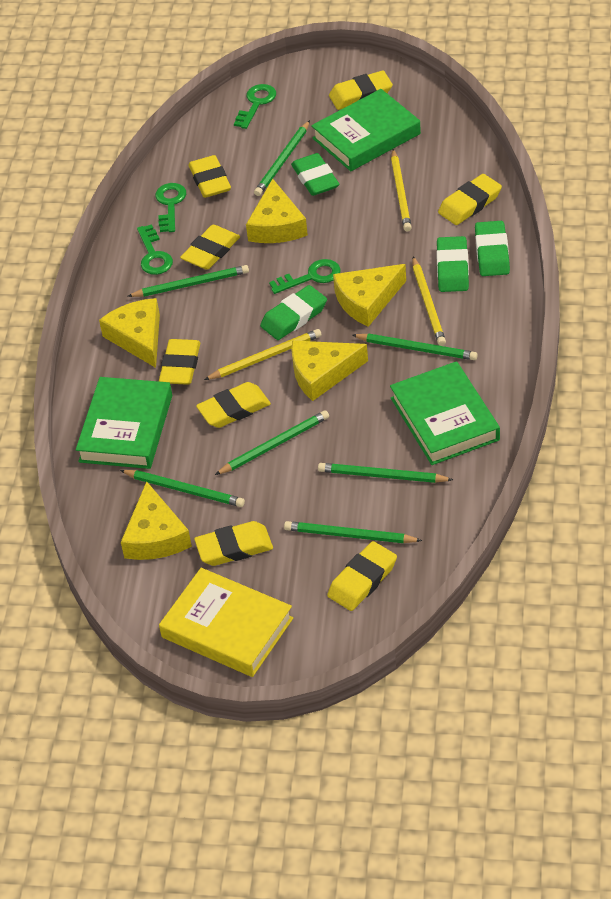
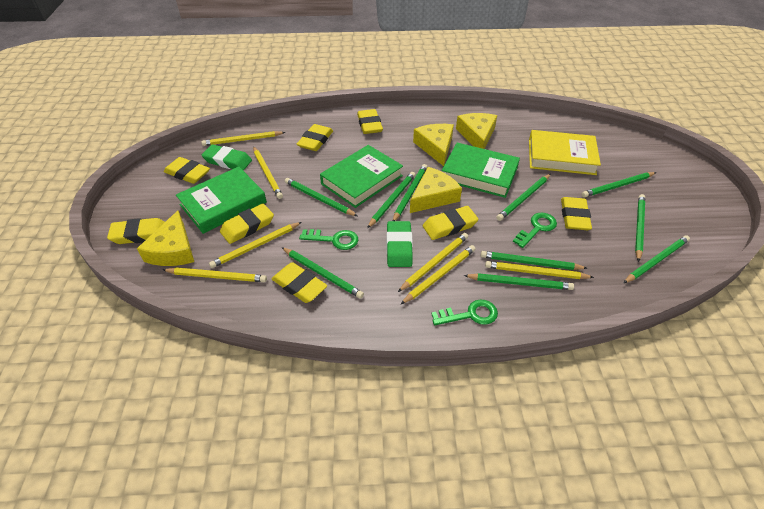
green eraser: 4 -> 2
green key: 4 -> 3
green pencil: 7 -> 10
yellow cheese: 5 -> 4
yellow pencil: 3 -> 7

